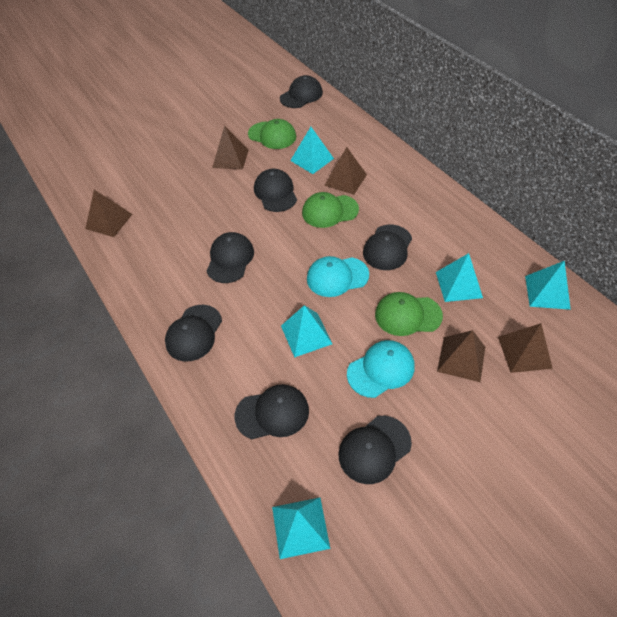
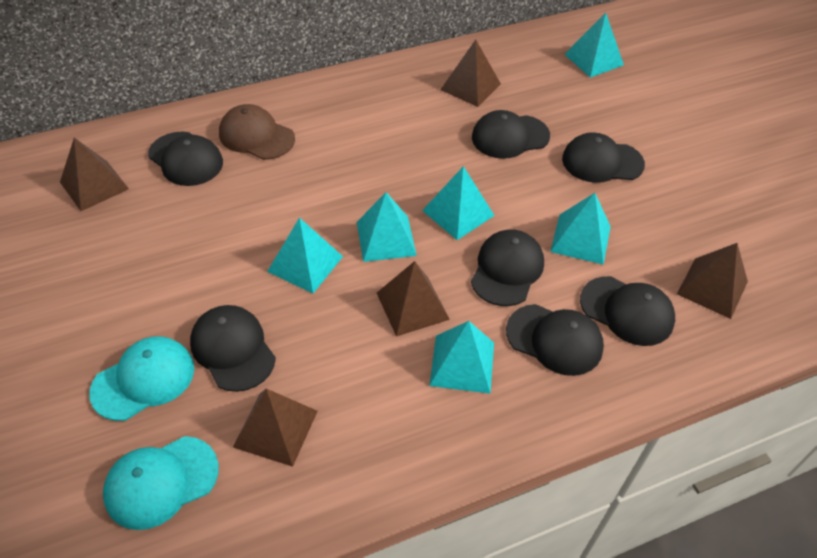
brown cap: 0 -> 1
green cap: 3 -> 0
turquoise pyramid: 5 -> 6

